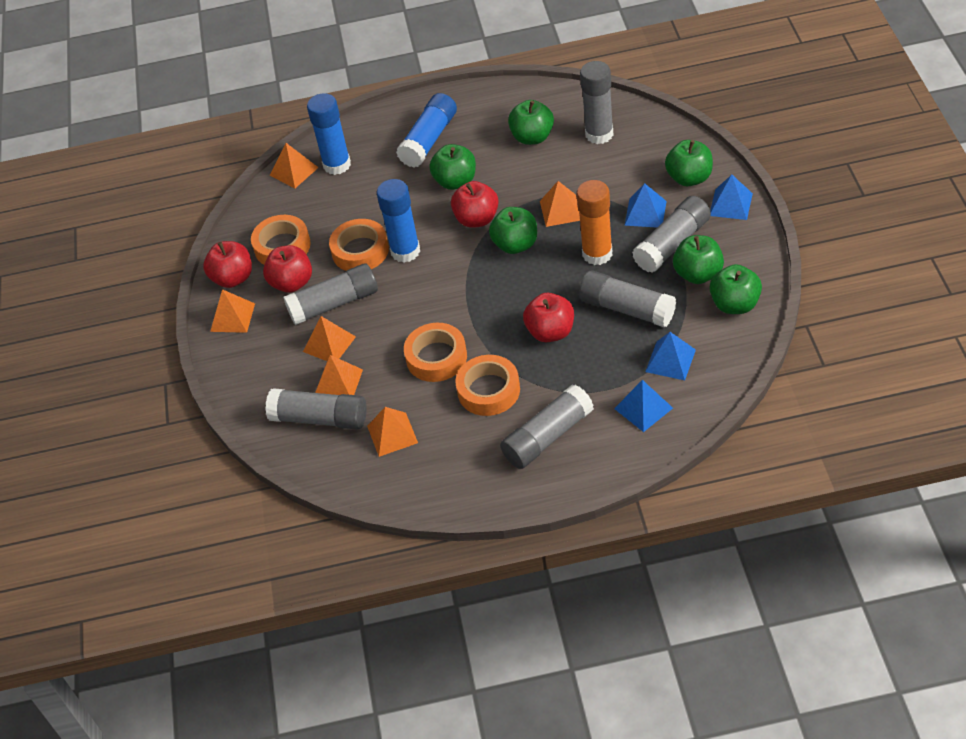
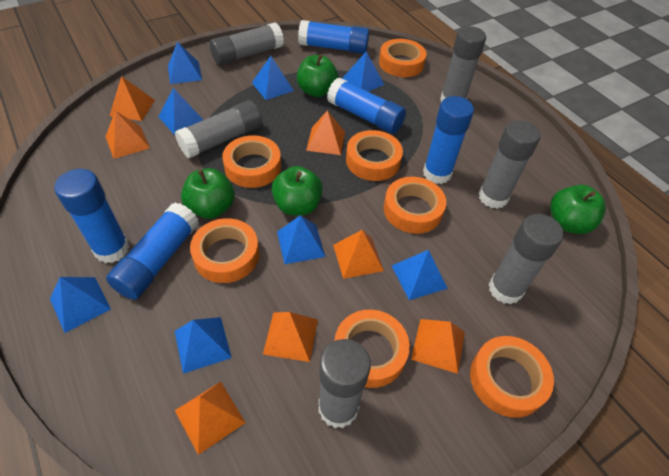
blue glue stick: 3 -> 5
blue pyramid: 4 -> 8
green apple: 6 -> 4
orange glue stick: 1 -> 0
orange pyramid: 6 -> 7
orange tape: 4 -> 7
red apple: 4 -> 0

